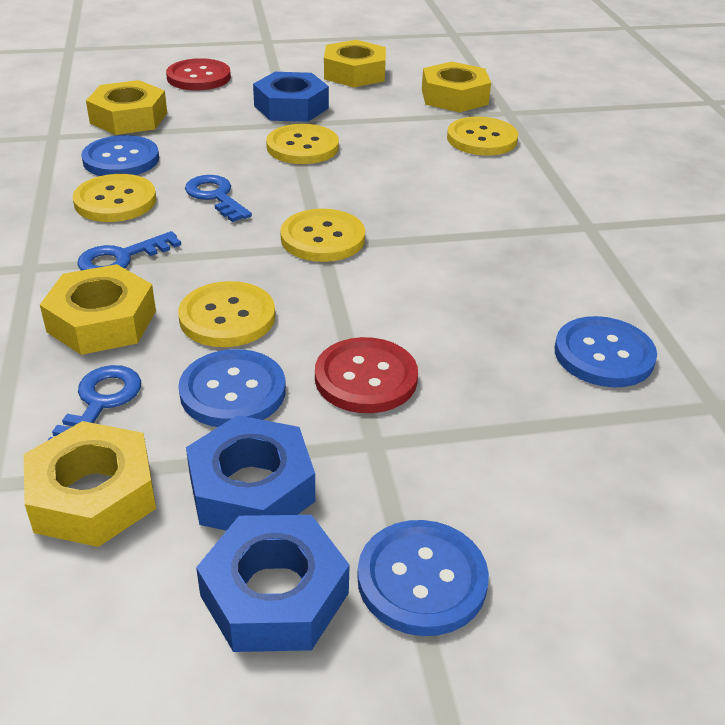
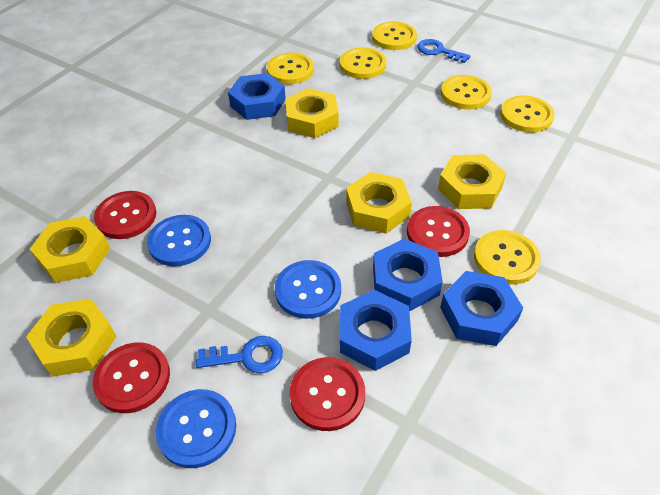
blue button: 4 -> 3
blue key: 3 -> 2
blue nut: 3 -> 4
red button: 2 -> 4
yellow button: 5 -> 6

